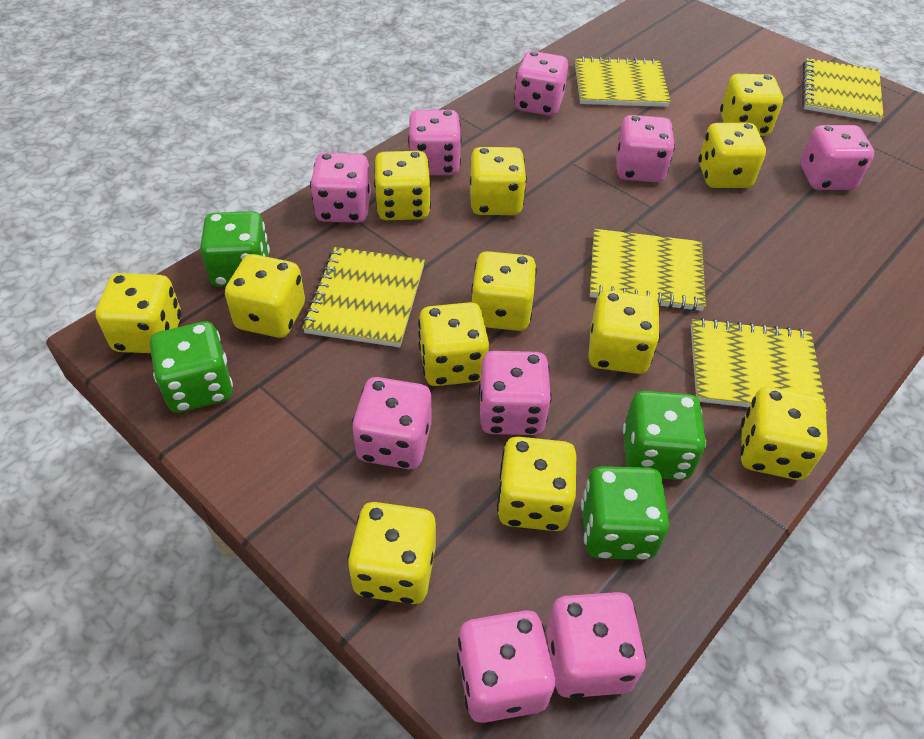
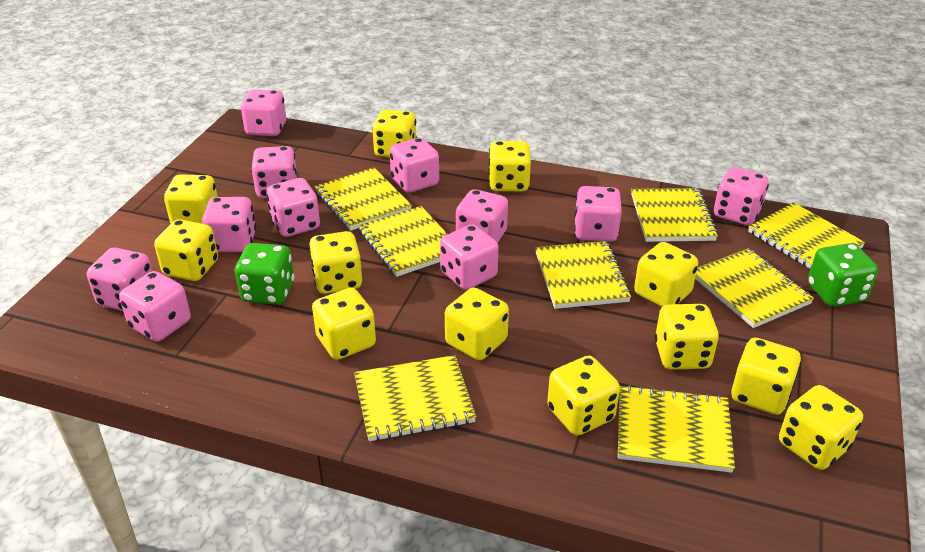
green dice: 4 -> 2
pink dice: 9 -> 11
yellow notebook: 5 -> 8

